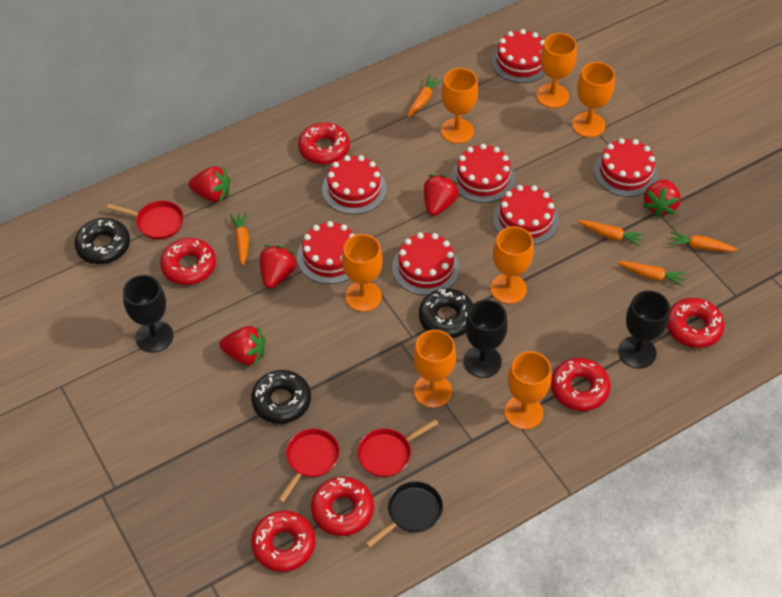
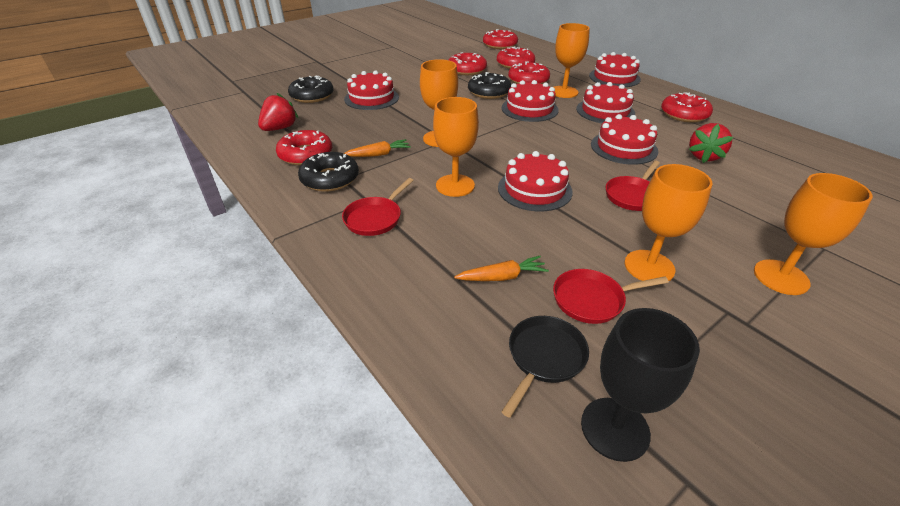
black goblet: 3 -> 1
orange carrot: 5 -> 2
orange goblet: 7 -> 5
red cake: 7 -> 6
red strawberry: 5 -> 2

